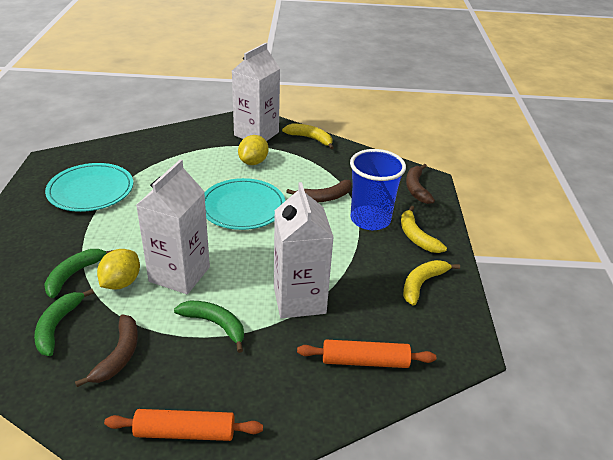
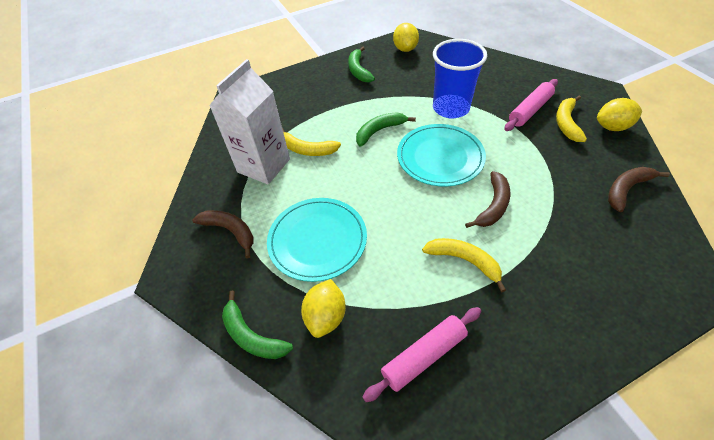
orange rolling pin: 2 -> 0
pink rolling pin: 0 -> 2
white carton: 3 -> 1
yellow lemon: 2 -> 3

